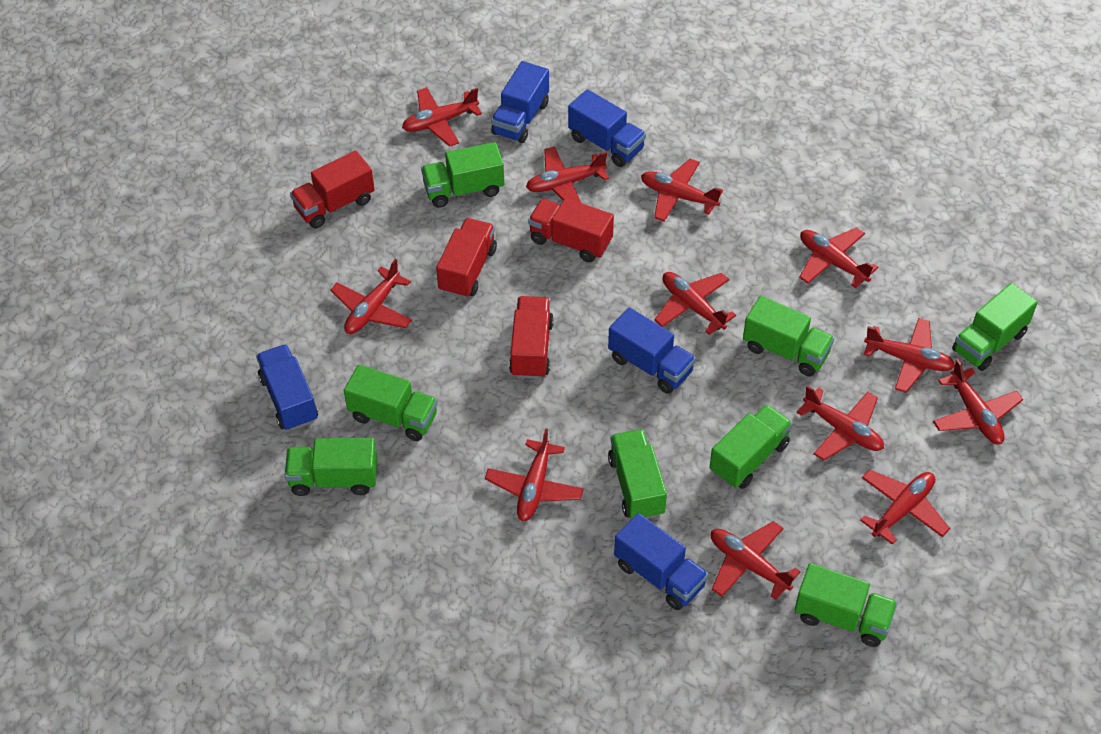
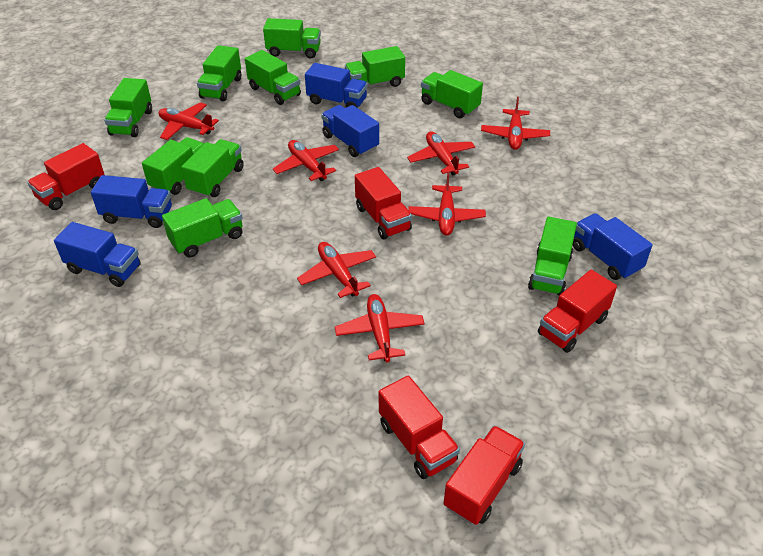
green truck: 8 -> 10
red plane: 12 -> 7
red truck: 4 -> 5

